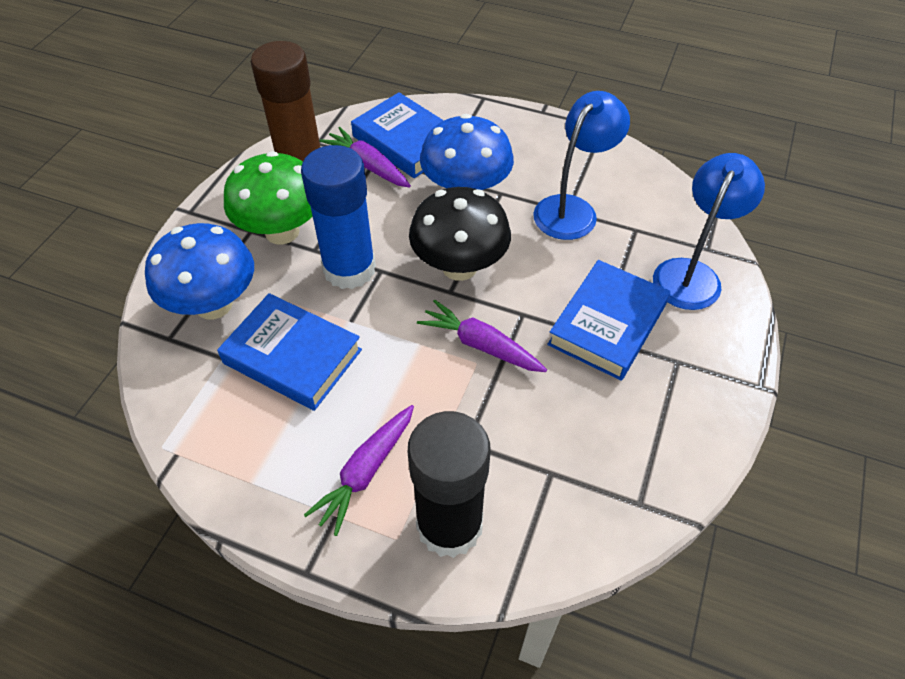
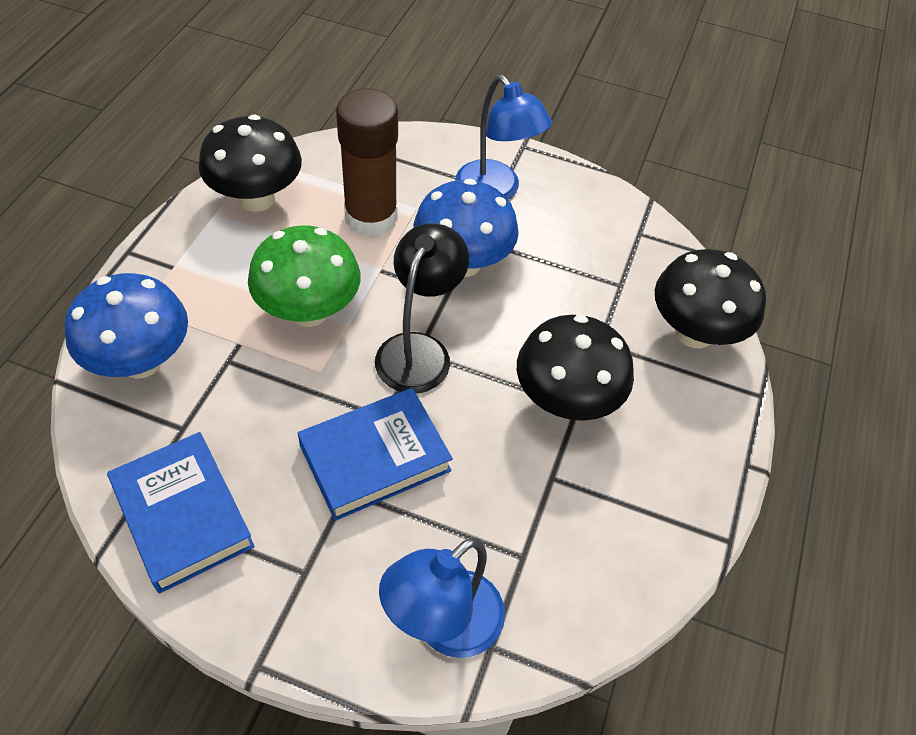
black glue stick: 1 -> 0
black lamp: 0 -> 1
black mushroom: 1 -> 3
blue book: 3 -> 2
blue glue stick: 1 -> 0
purple carrot: 3 -> 0

